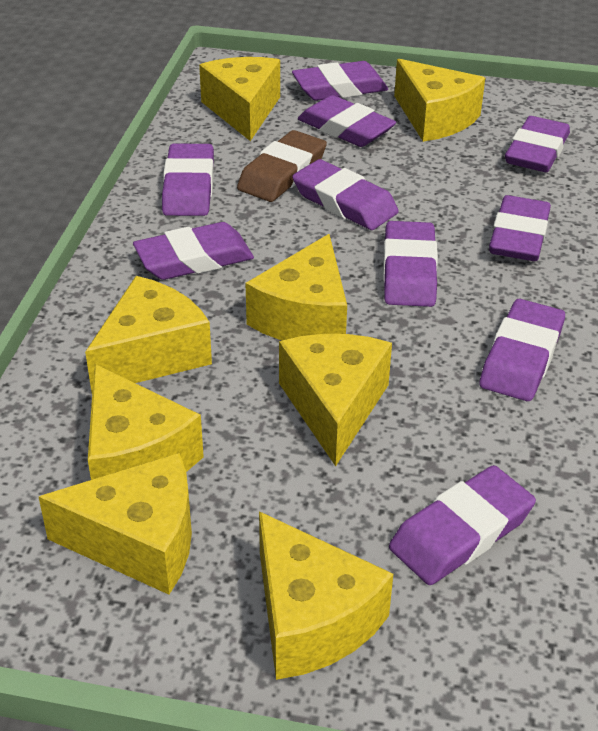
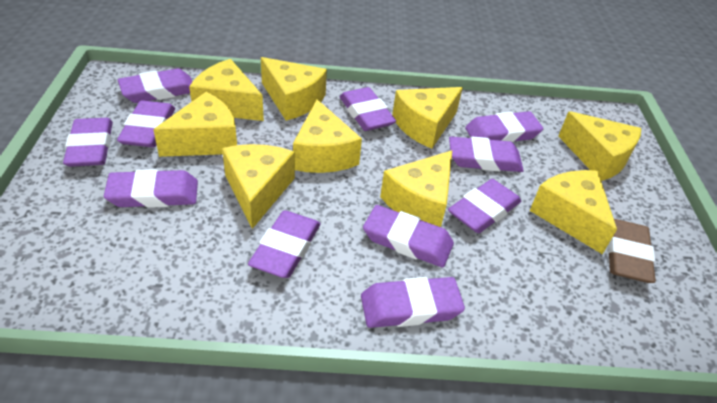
purple eraser: 10 -> 11
yellow cheese: 8 -> 9

